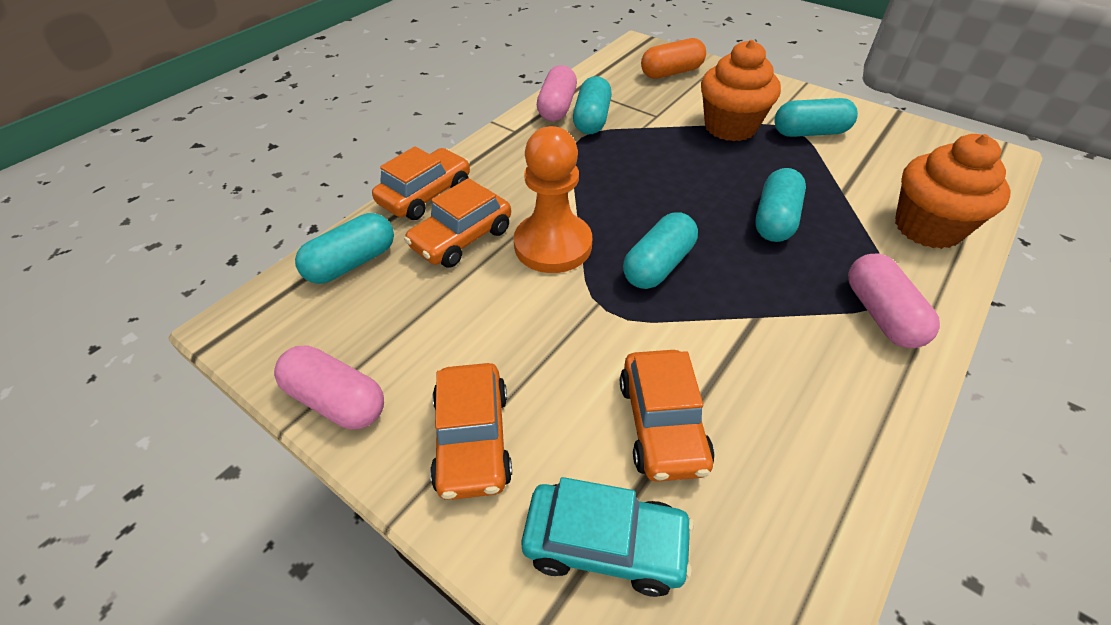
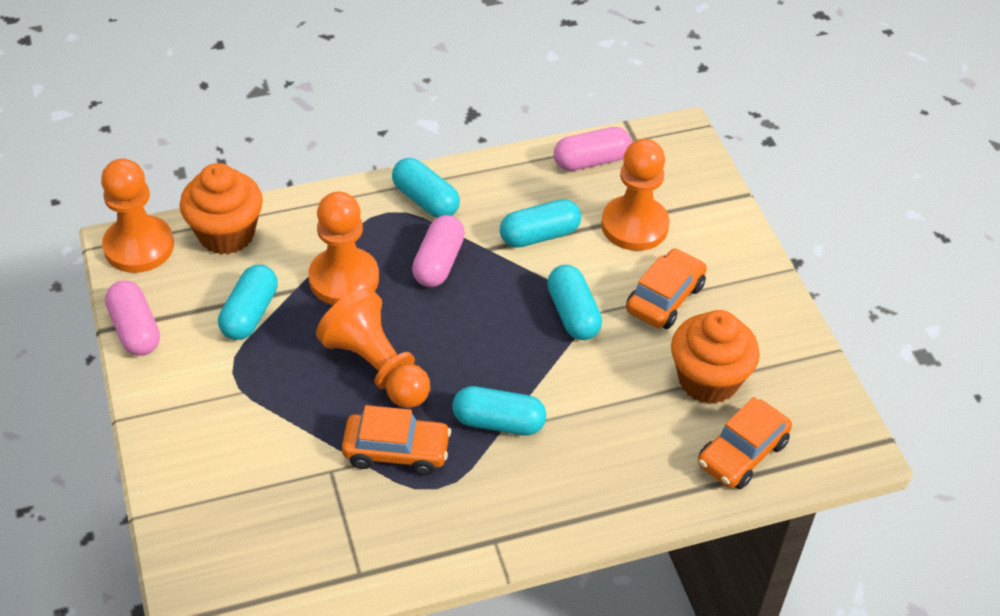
orange capsule: 1 -> 0
orange car: 4 -> 3
orange pawn: 1 -> 4
turquoise car: 1 -> 0

